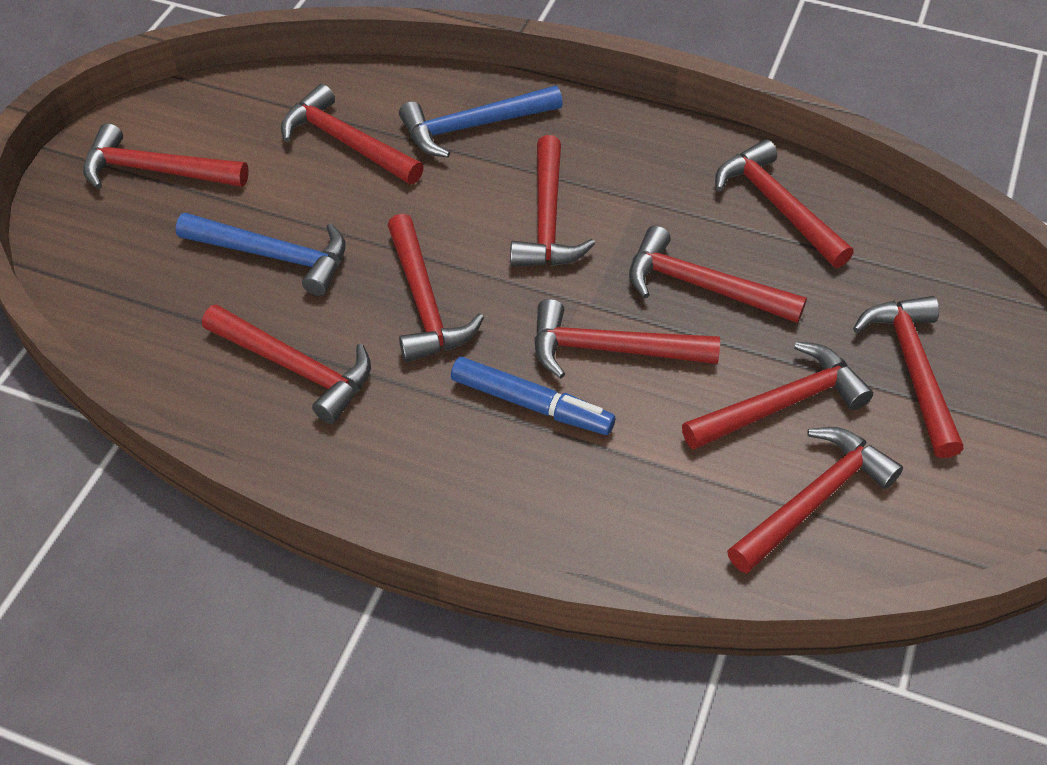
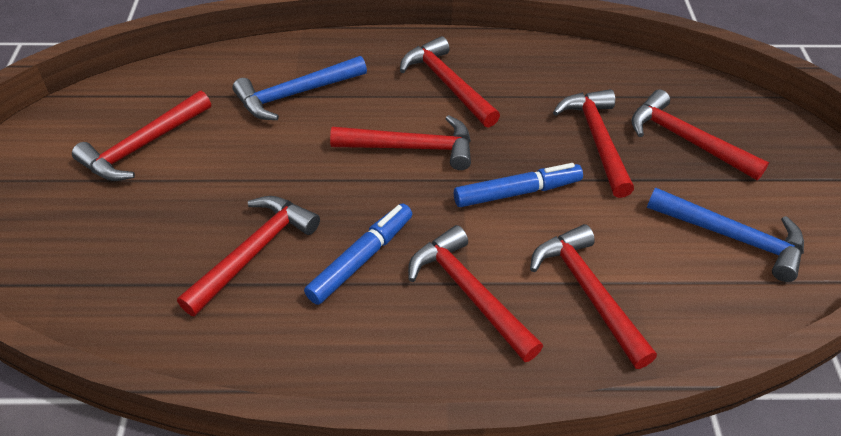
blue marker: 1 -> 2
red hammer: 11 -> 8

